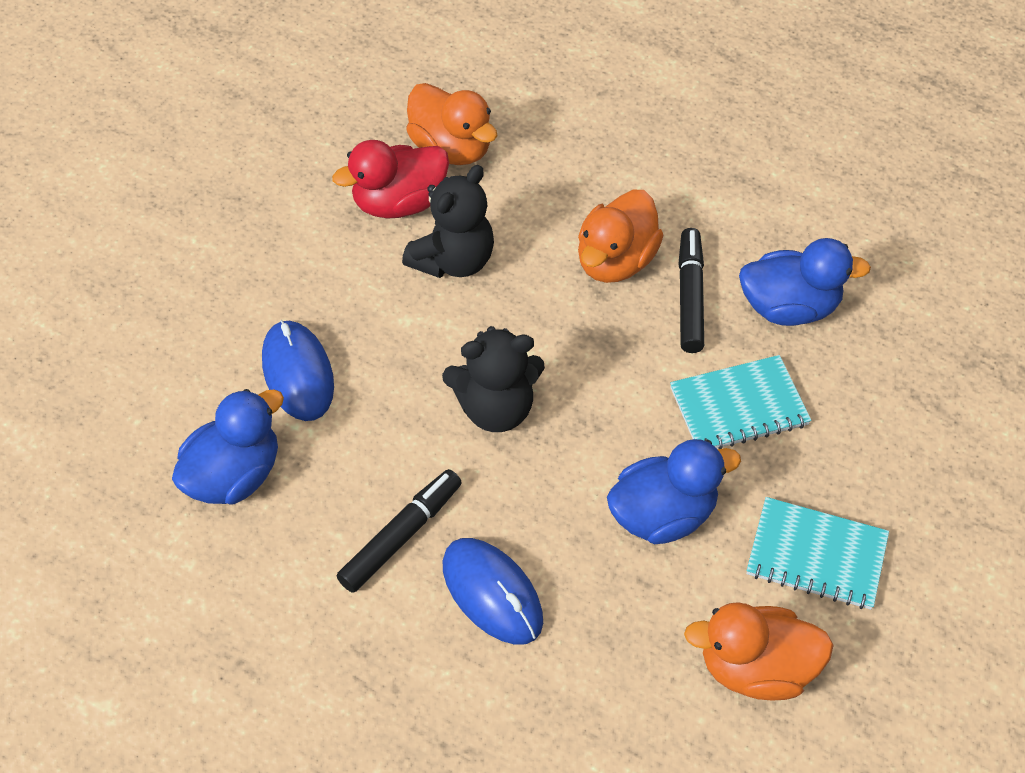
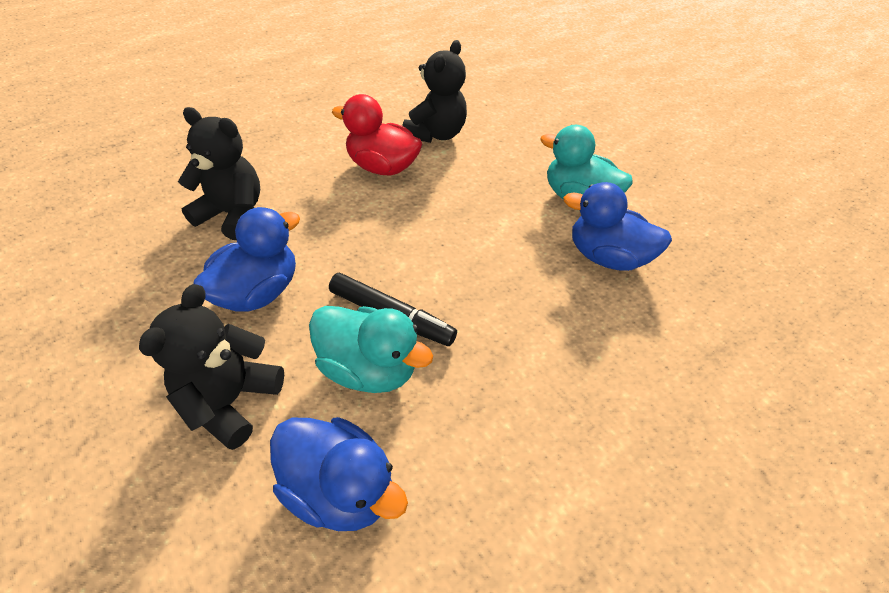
black marker: 2 -> 1
black teddy bear: 2 -> 3
blue mouse: 2 -> 0
orange duck: 3 -> 0
turquoise duck: 0 -> 2
turquoise notebook: 2 -> 0

